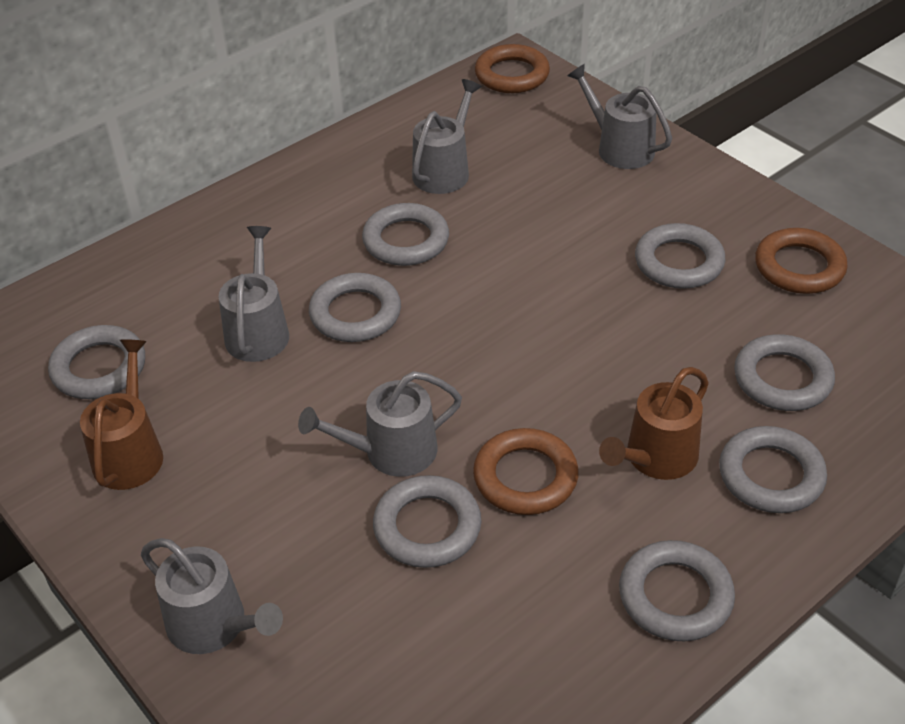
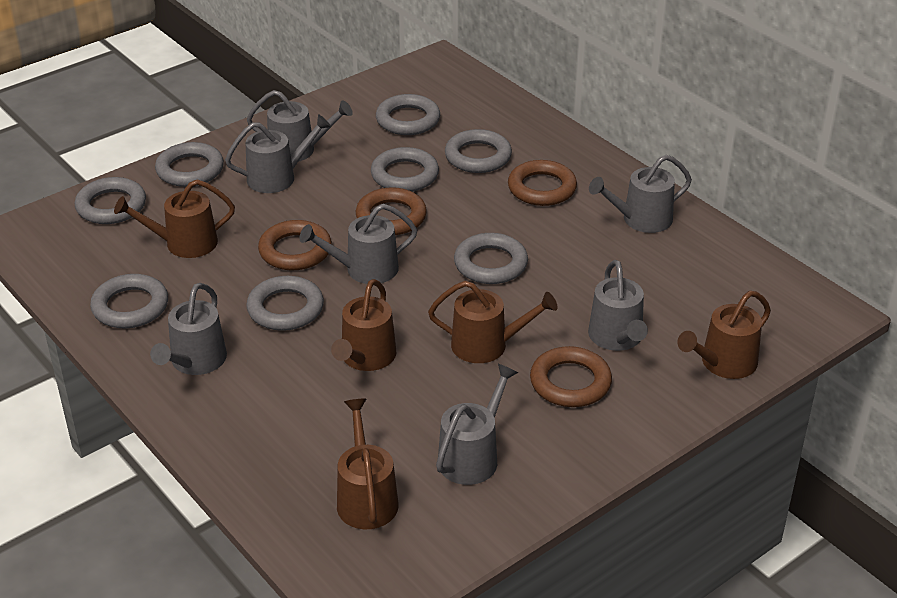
brown ring: 3 -> 4
brown watering can: 2 -> 5
grey watering can: 5 -> 7

